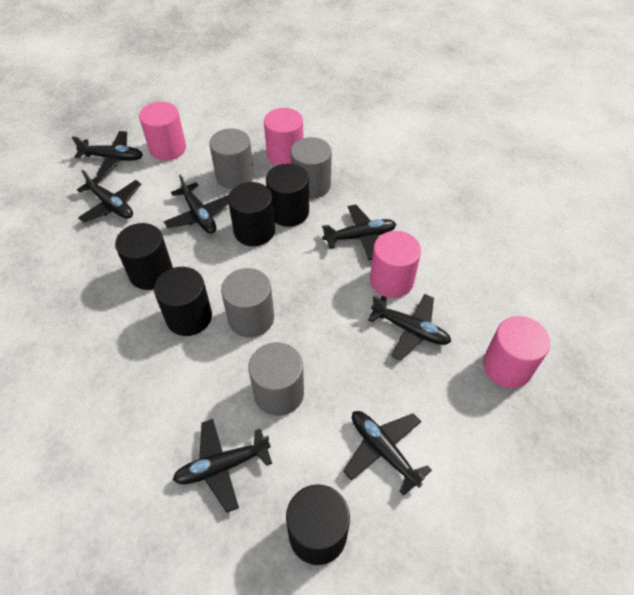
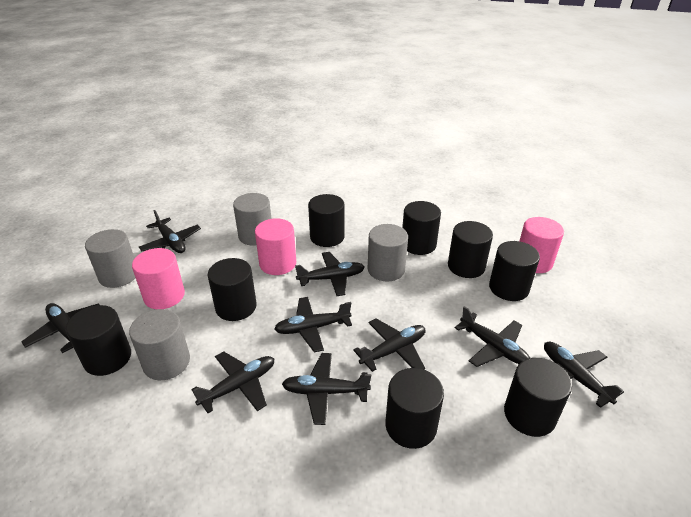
black cylinder: 5 -> 8
black plane: 7 -> 9
pink cylinder: 4 -> 3

